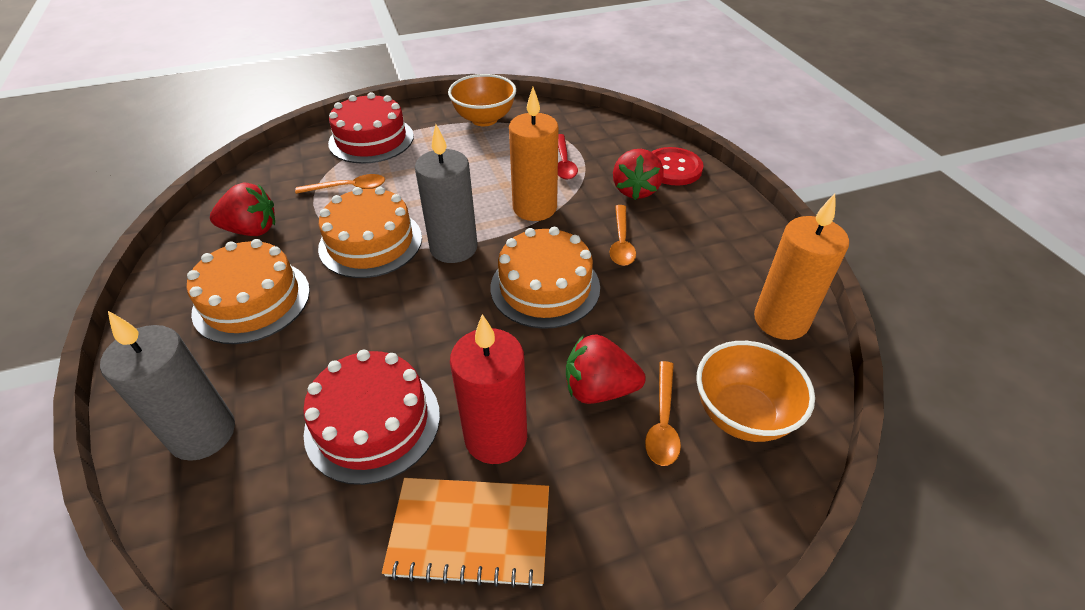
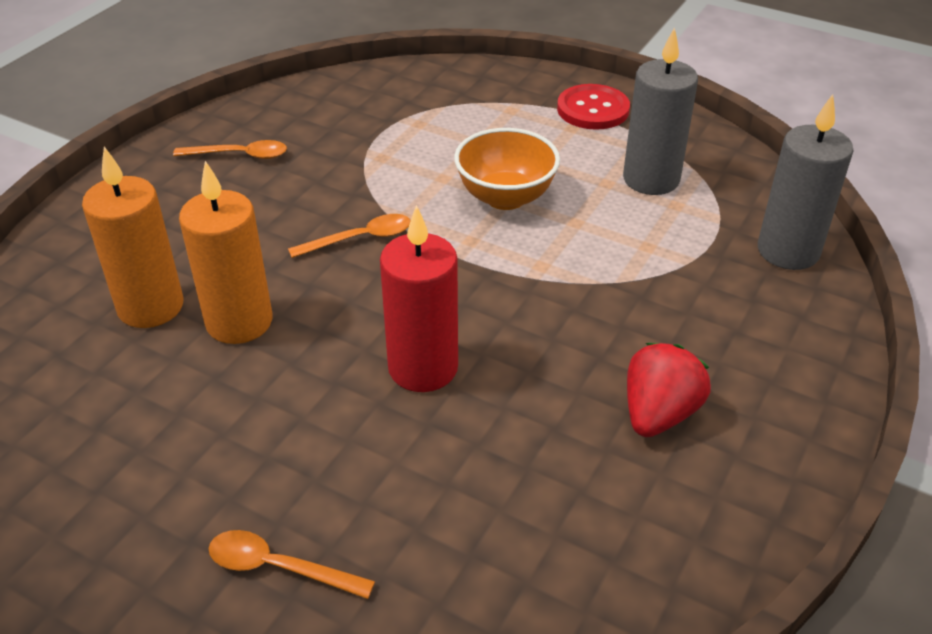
orange bowl: 2 -> 1
orange cake: 3 -> 0
orange notebook: 1 -> 0
red cake: 2 -> 0
red spoon: 1 -> 0
red strawberry: 3 -> 1

